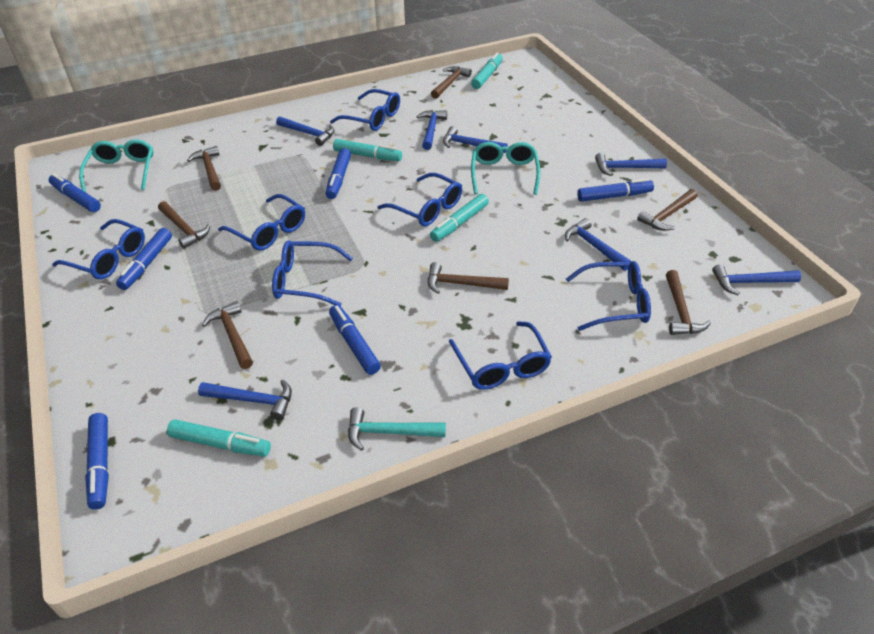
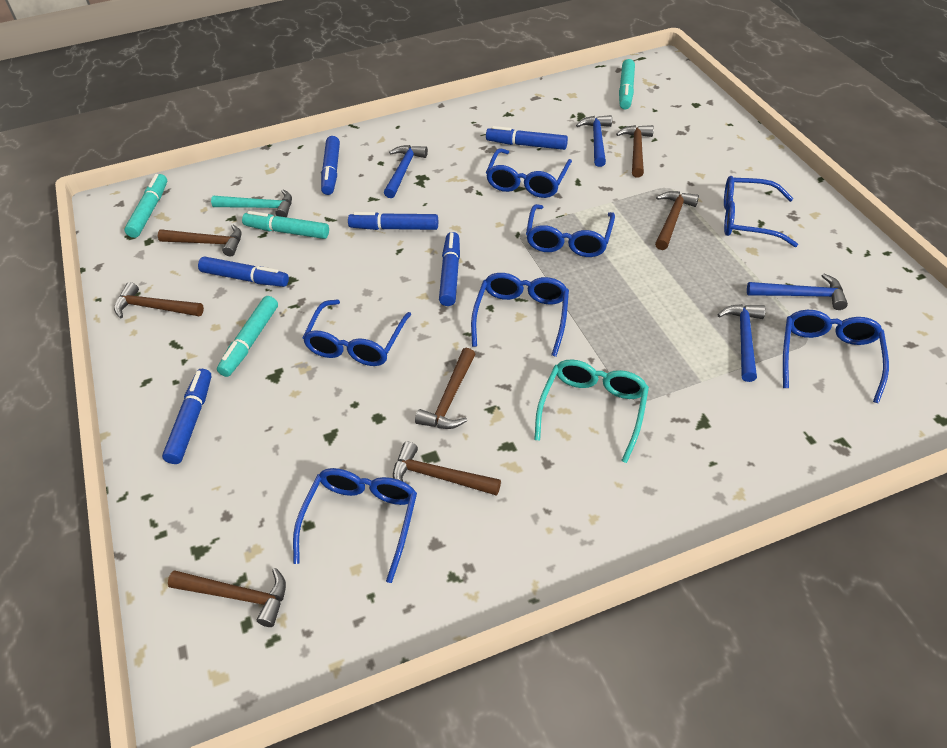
blue hammer: 7 -> 4
turquoise glasses: 2 -> 1

